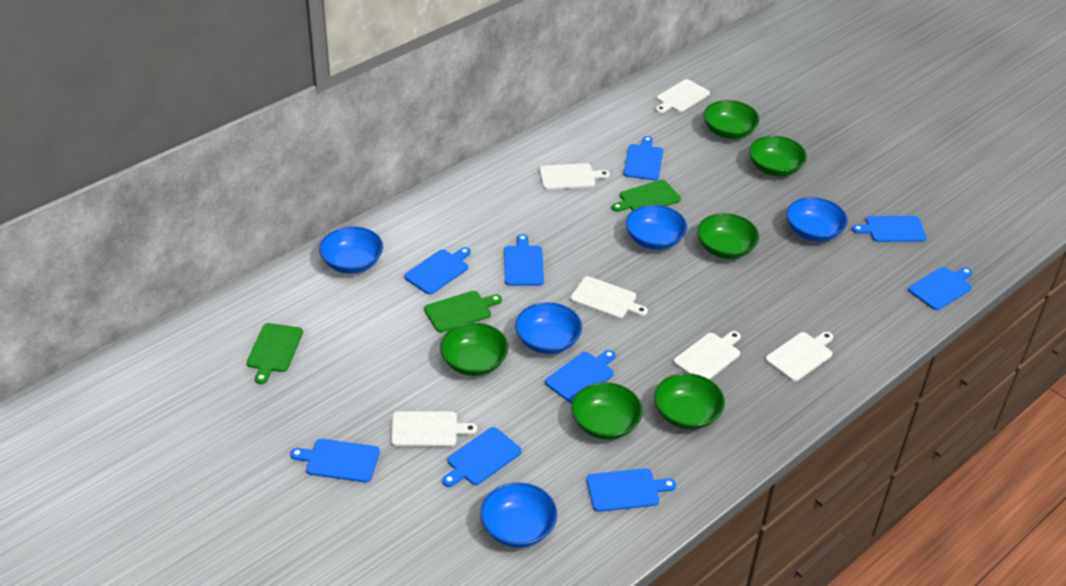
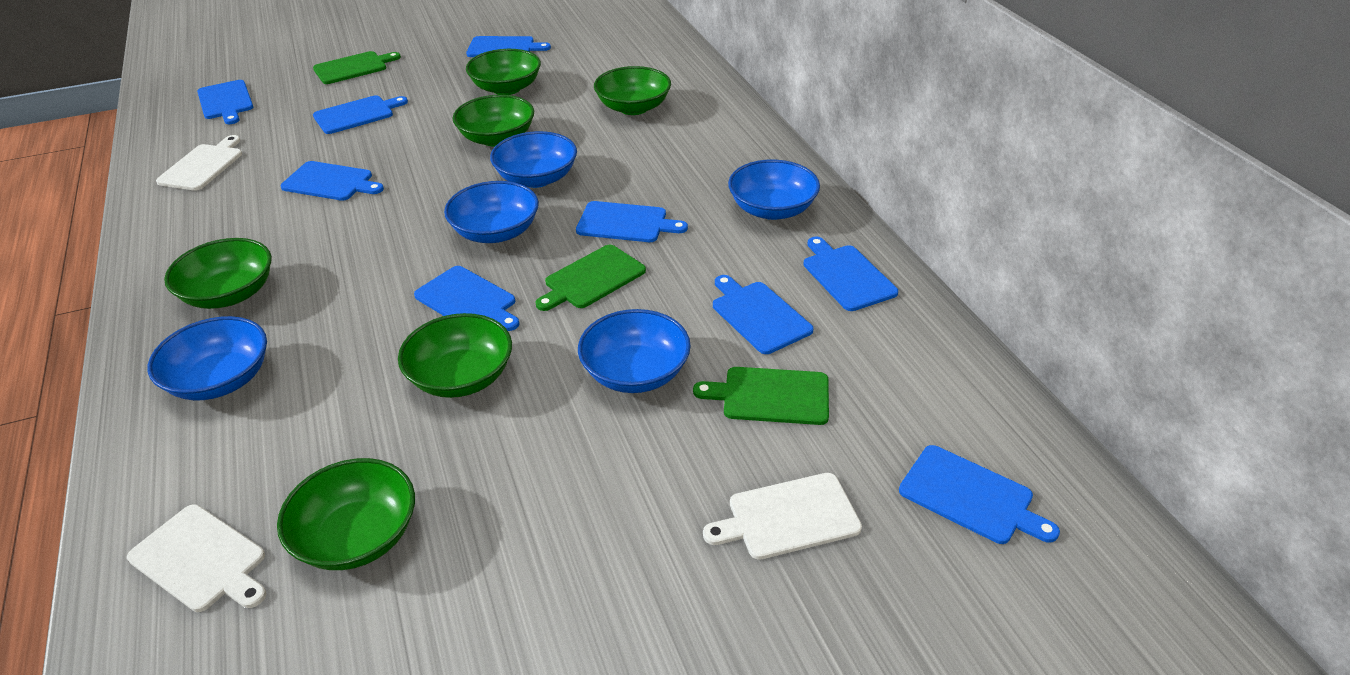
white cutting board: 6 -> 3

